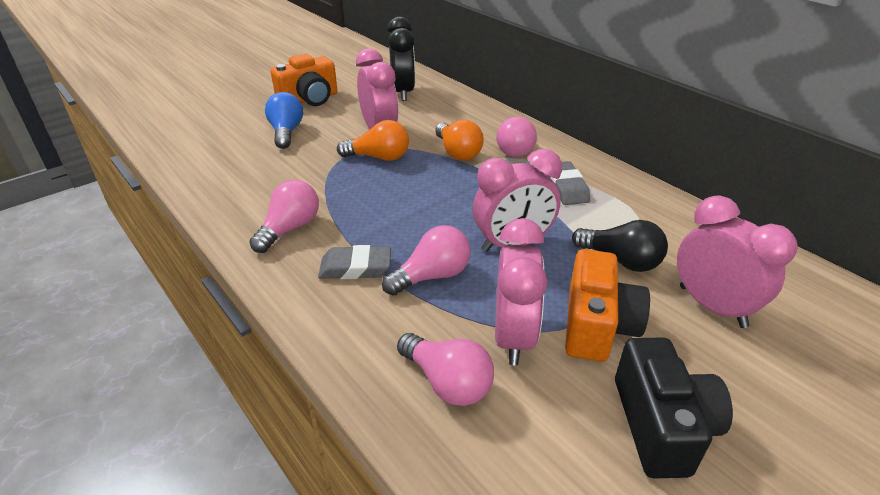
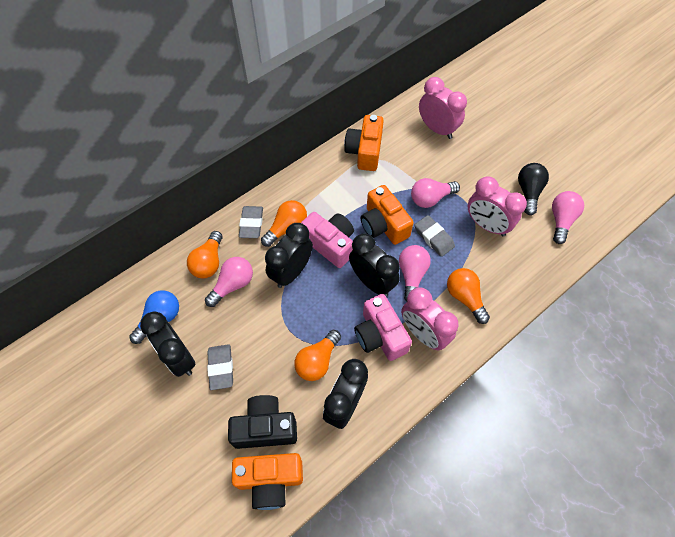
black clock: 1 -> 4
grey eraser: 2 -> 3
orange camera: 2 -> 3
orange light bulb: 2 -> 4
pink camera: 0 -> 2
pink clock: 4 -> 3

